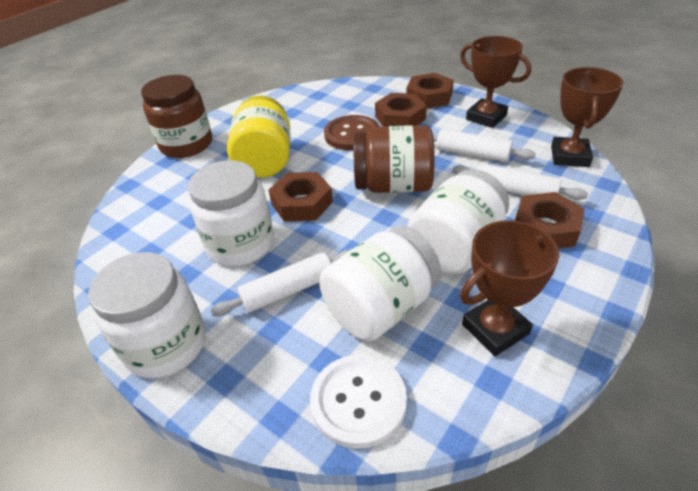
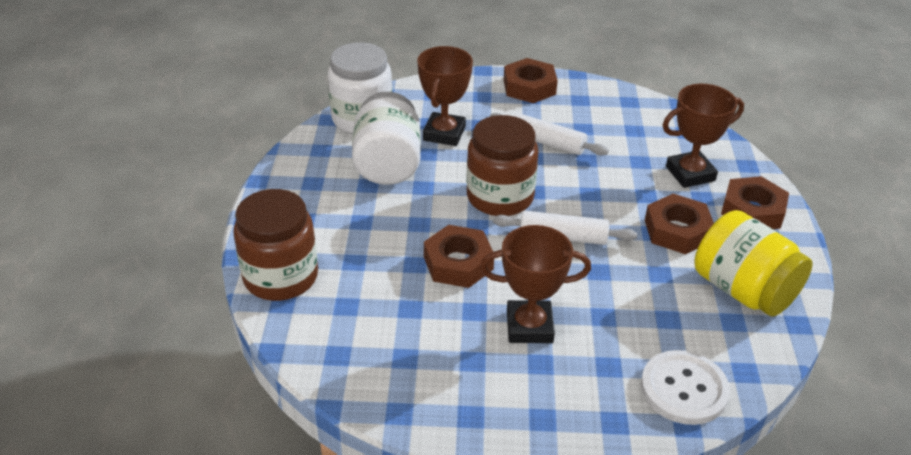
brown button: 1 -> 0
white jar: 4 -> 2
white rolling pin: 3 -> 2

